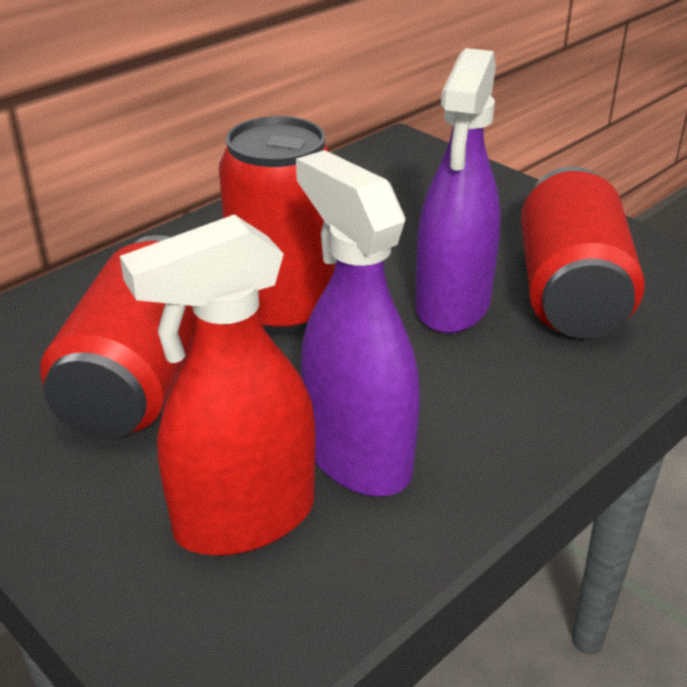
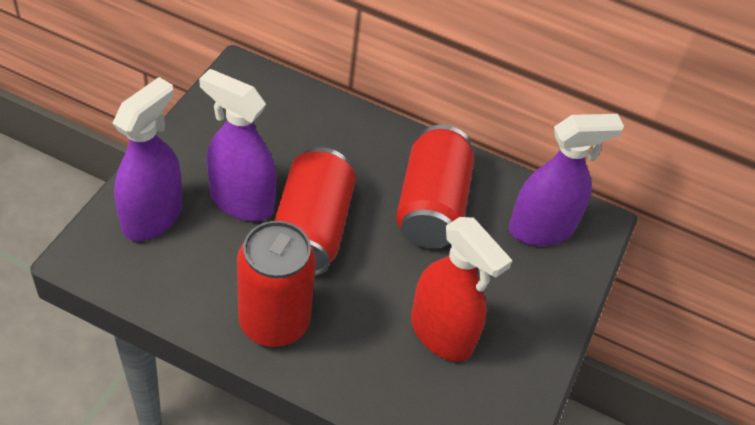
purple spray bottle: 2 -> 3

